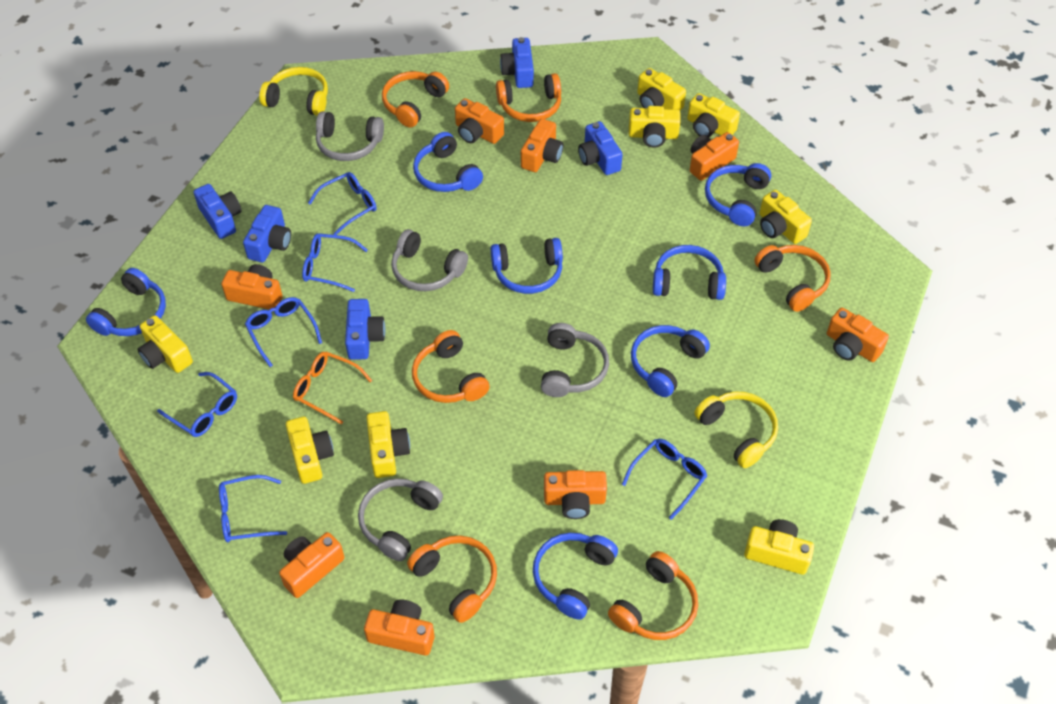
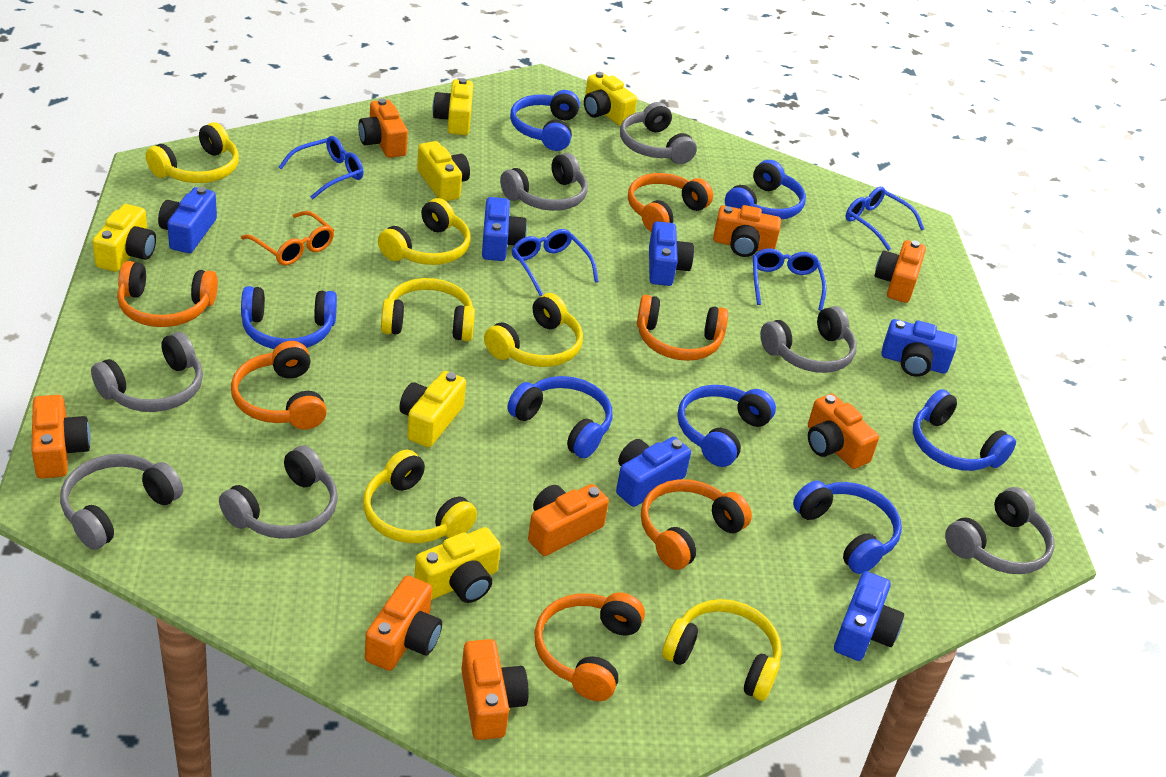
blue camera: 5 -> 6
blue glasses: 6 -> 4
grey headphones: 4 -> 7
yellow camera: 8 -> 6
yellow headphones: 2 -> 6

